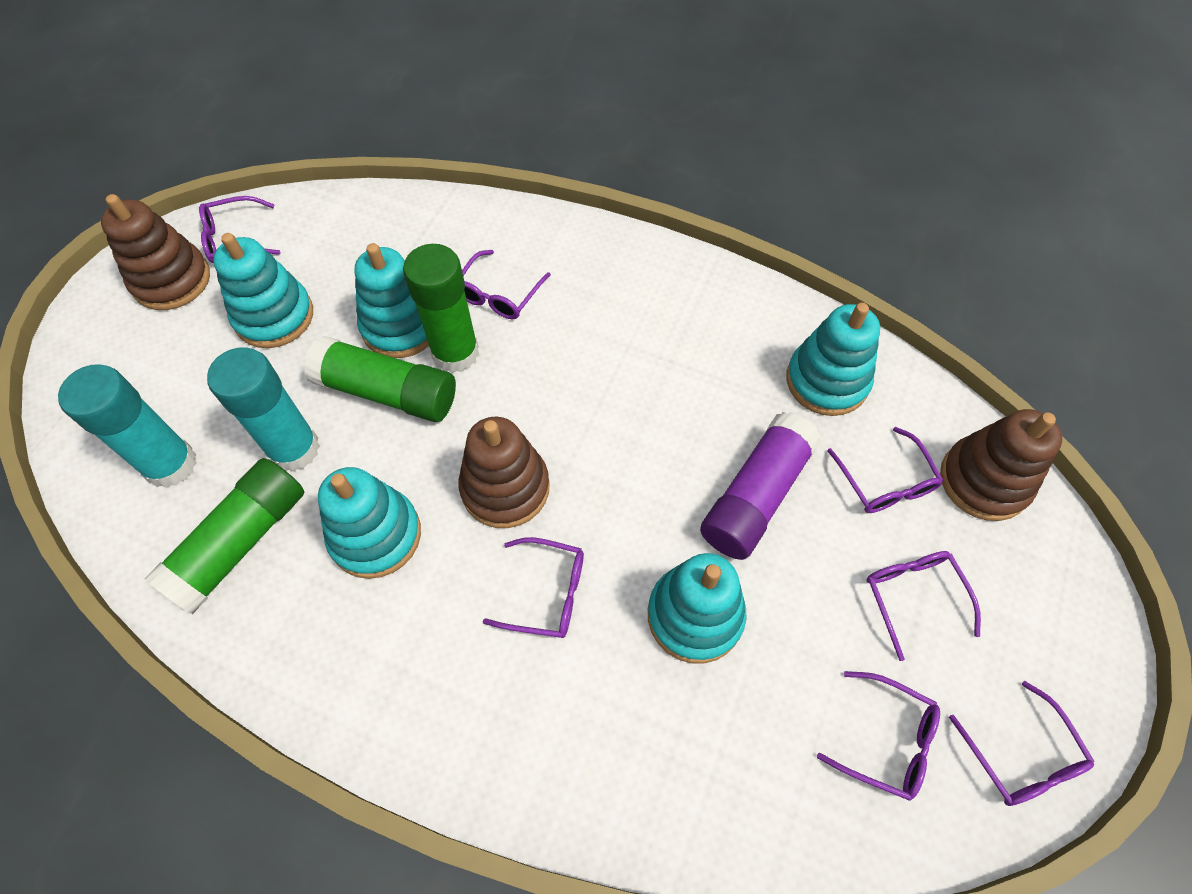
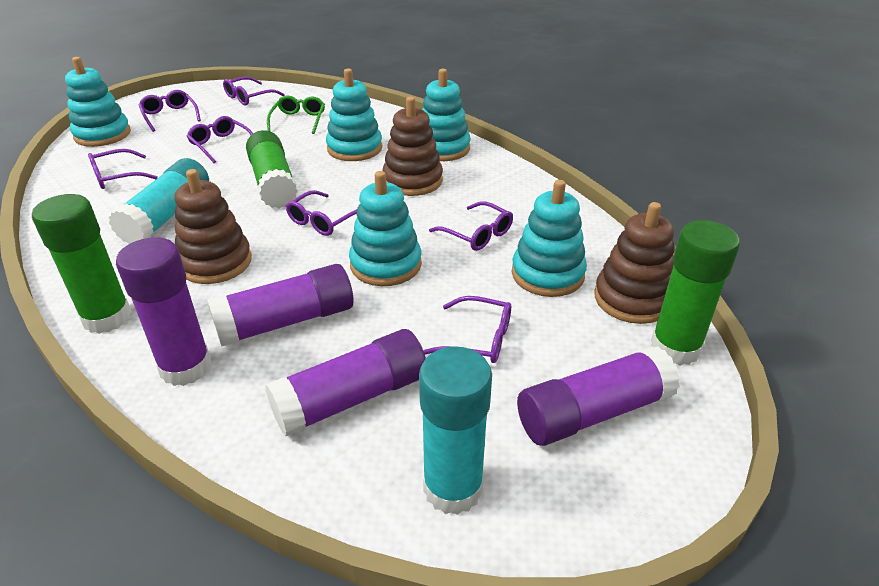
green glasses: 0 -> 1
purple glue stick: 1 -> 4

